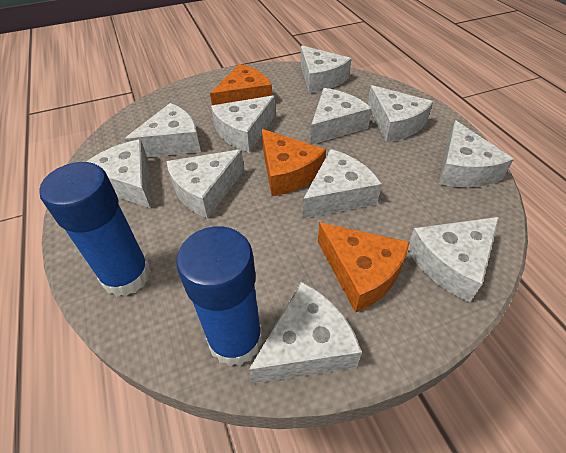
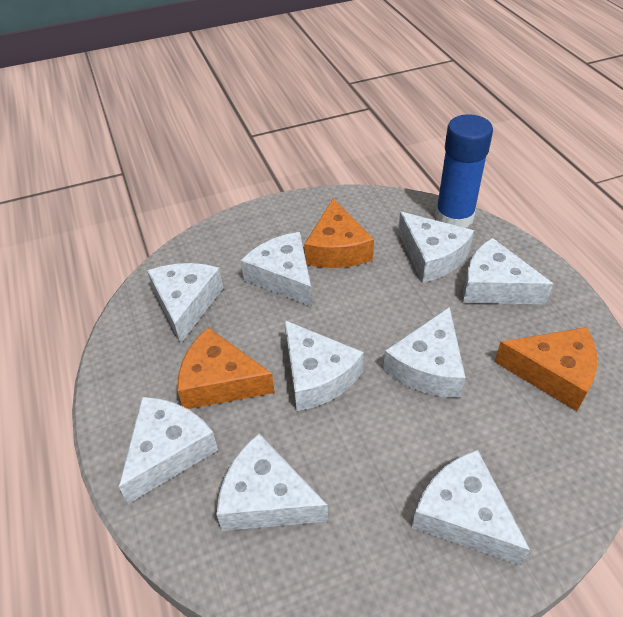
blue glue stick: 2 -> 1
white cheese: 11 -> 9

